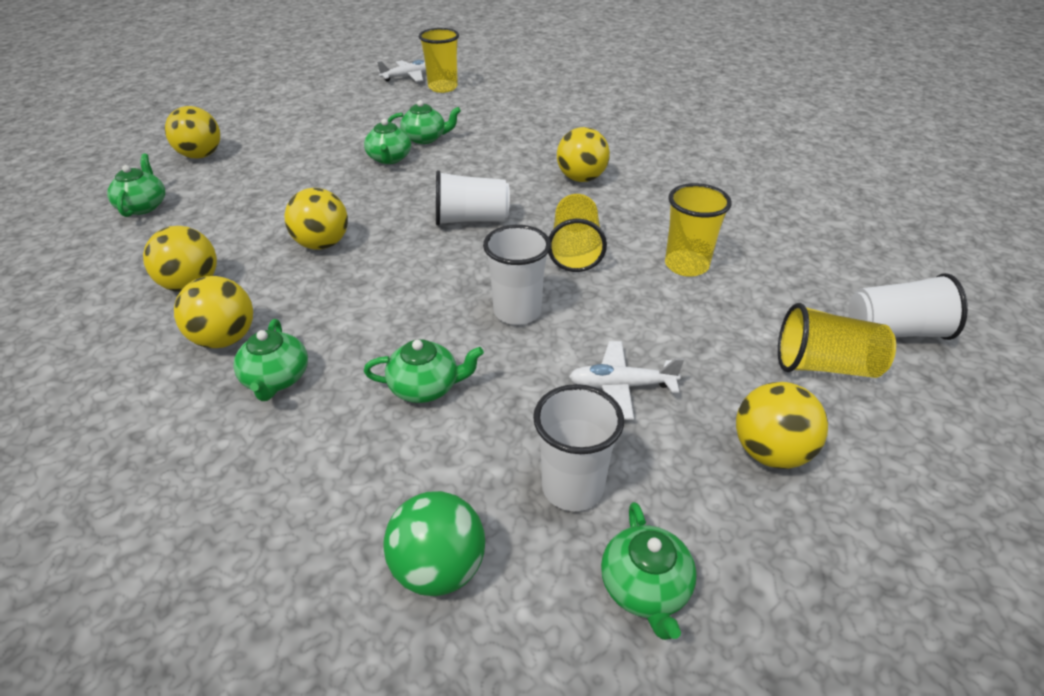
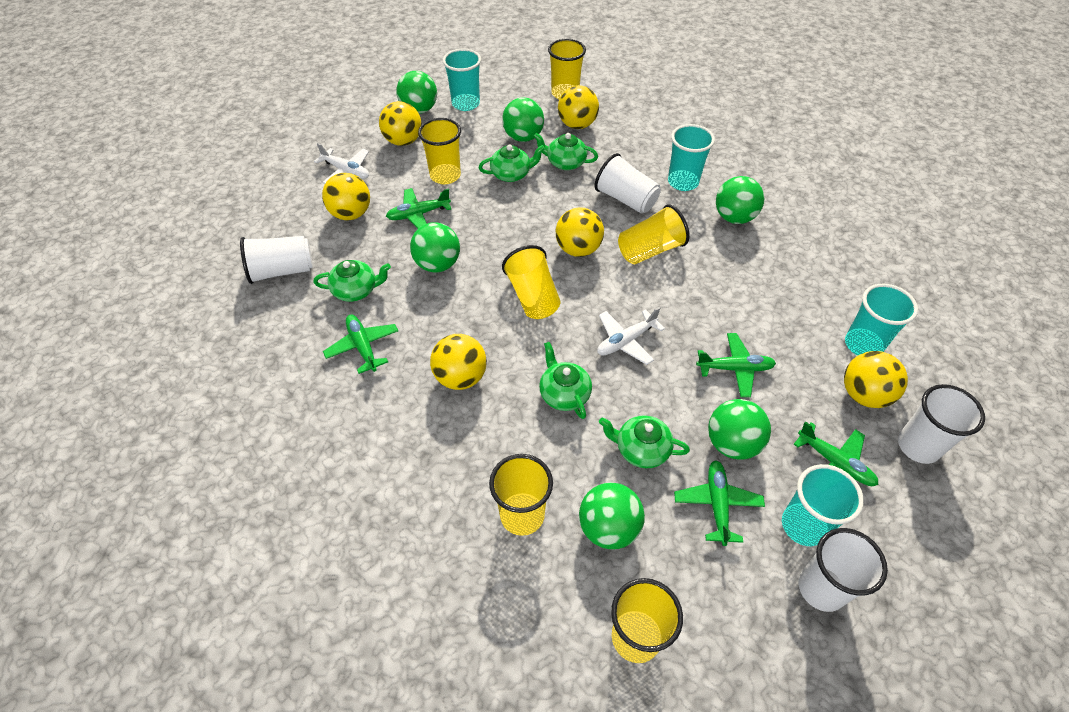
green ball: 1 -> 6
green plane: 0 -> 5
green teapot: 6 -> 5
turquoise cup: 0 -> 4
yellow cup: 4 -> 6

